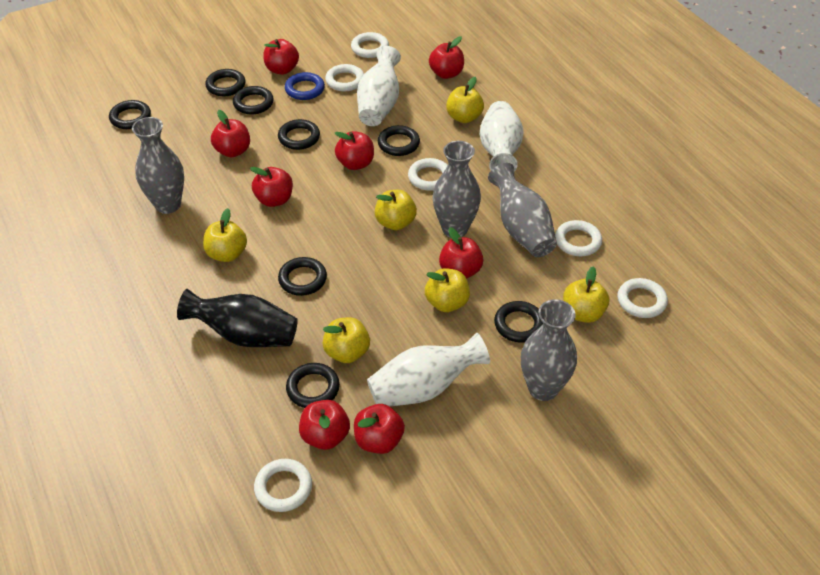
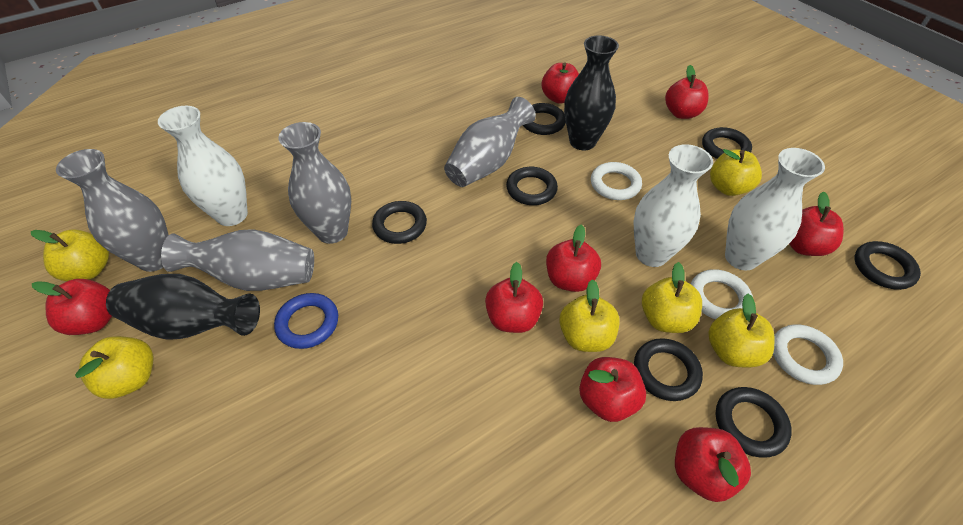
black ring: 8 -> 7
black vase: 1 -> 2
white ring: 6 -> 3

